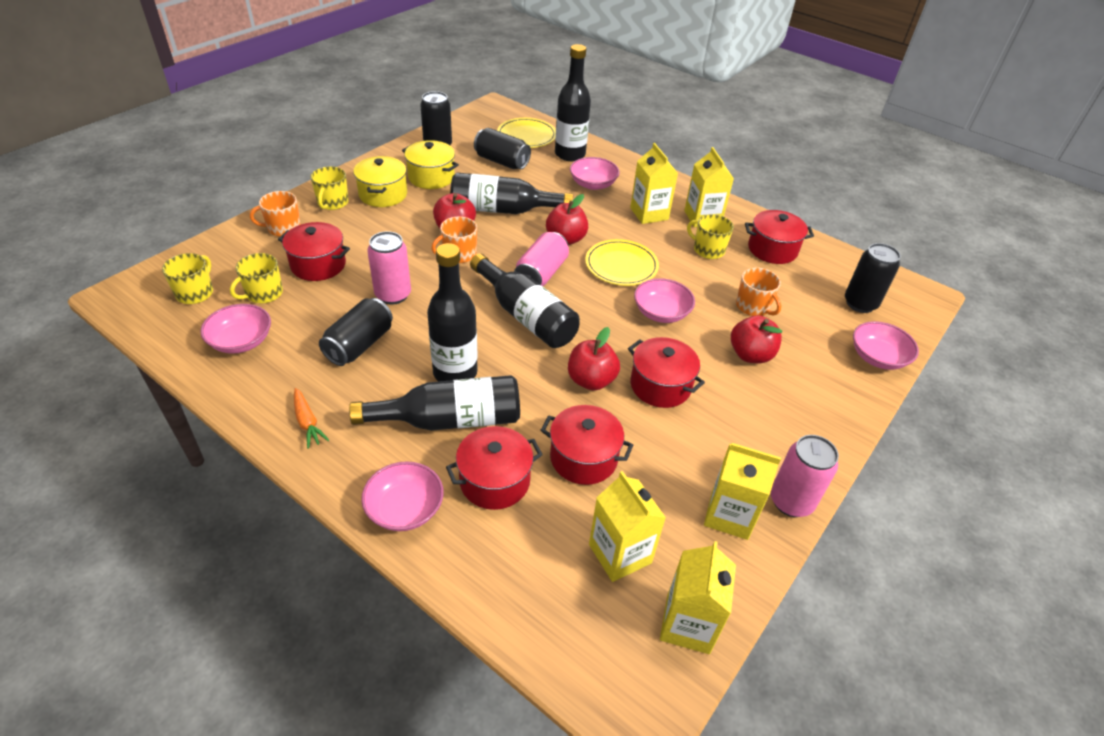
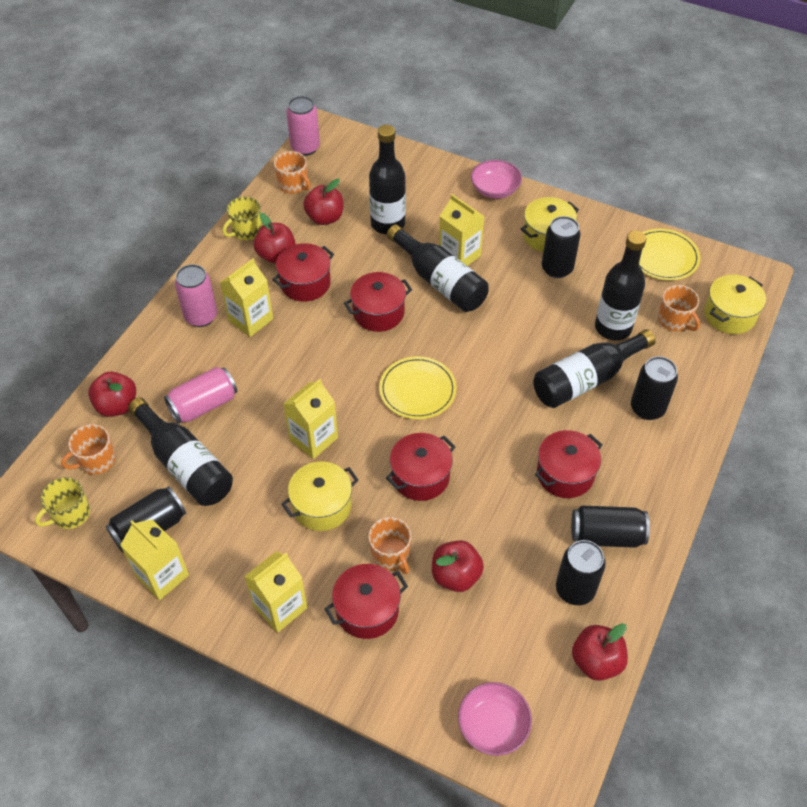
black can: 4 -> 5
orange carrot: 1 -> 0
orange mug: 3 -> 4
pink bowl: 5 -> 2
red apple: 4 -> 5
yellow mug: 4 -> 2
yellow pot: 2 -> 3

